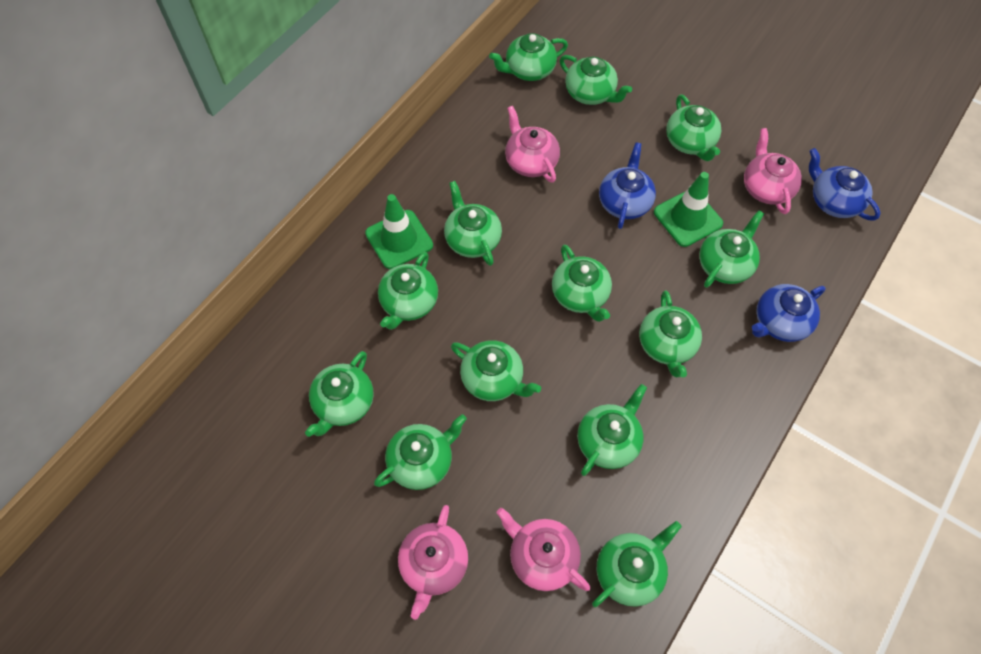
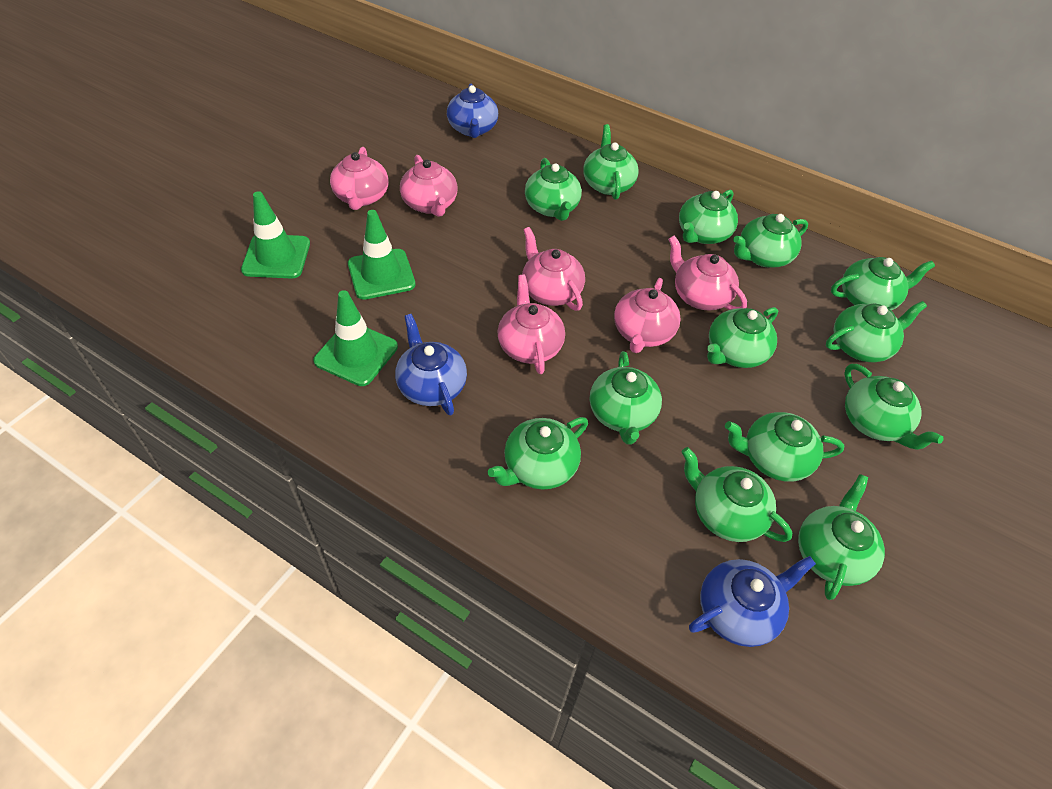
green traffic cone: 2 -> 3
pink teapot: 4 -> 6

